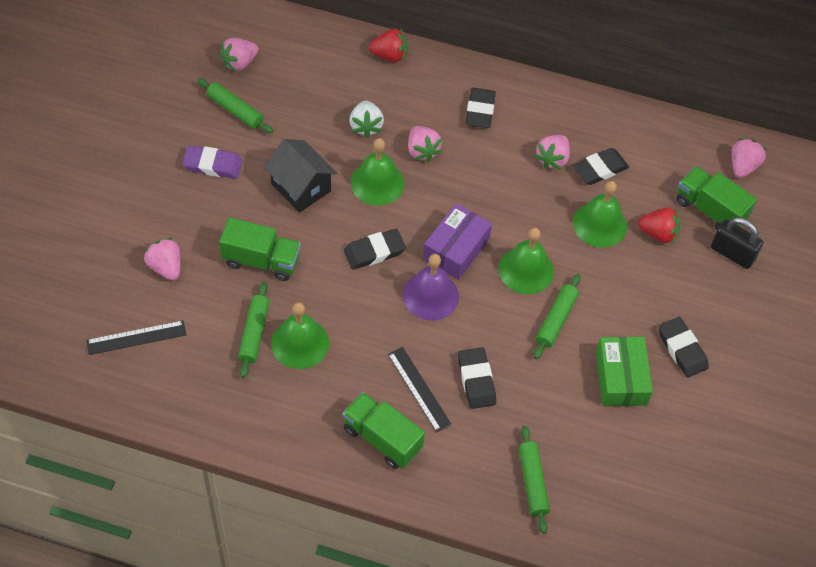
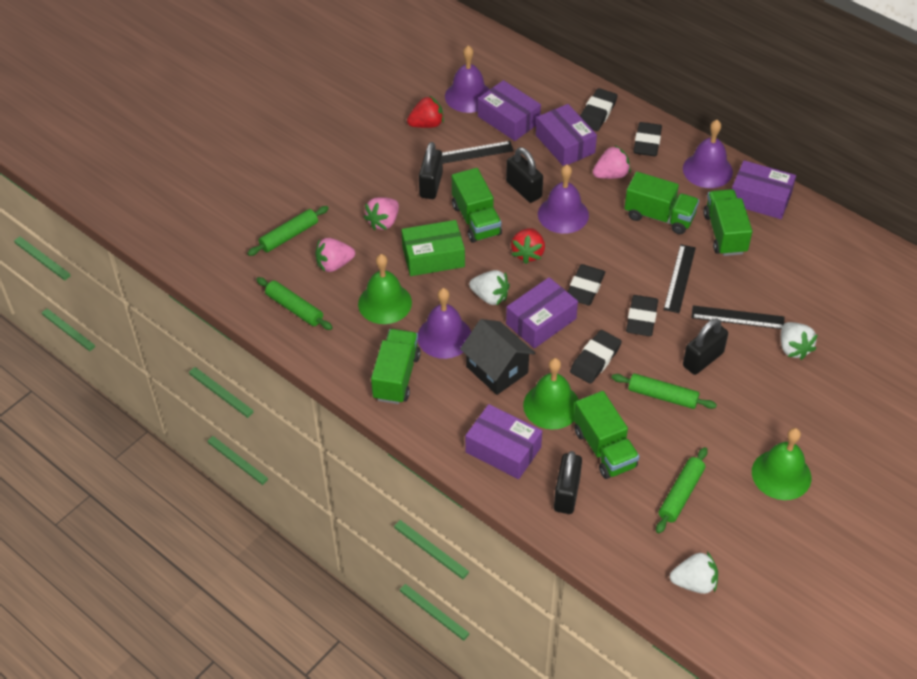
black padlock: 1 -> 4
black ruler: 2 -> 3
green bell: 4 -> 3
green truck: 3 -> 5
pink strawberry: 5 -> 3
purple bell: 1 -> 4
purple box: 1 -> 5
purple eraser: 1 -> 0
white strawberry: 1 -> 3

